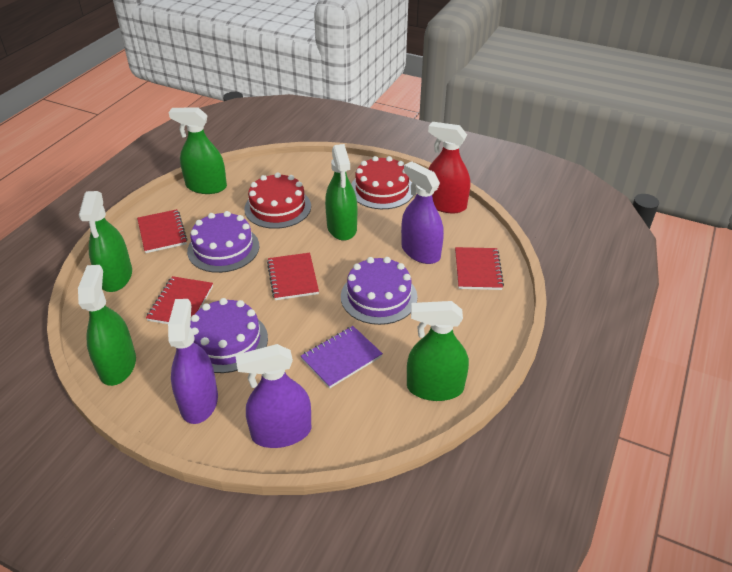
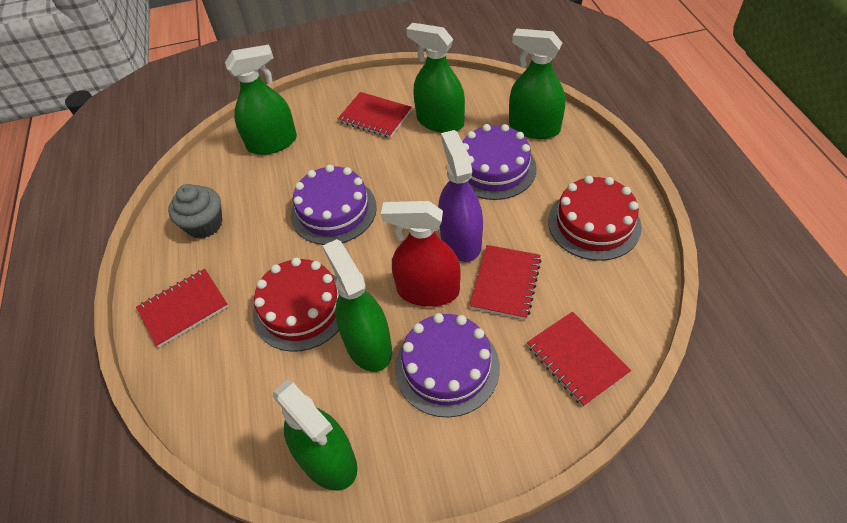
grey cupcake: 0 -> 1
purple notebook: 1 -> 0
purple spray bottle: 3 -> 1

